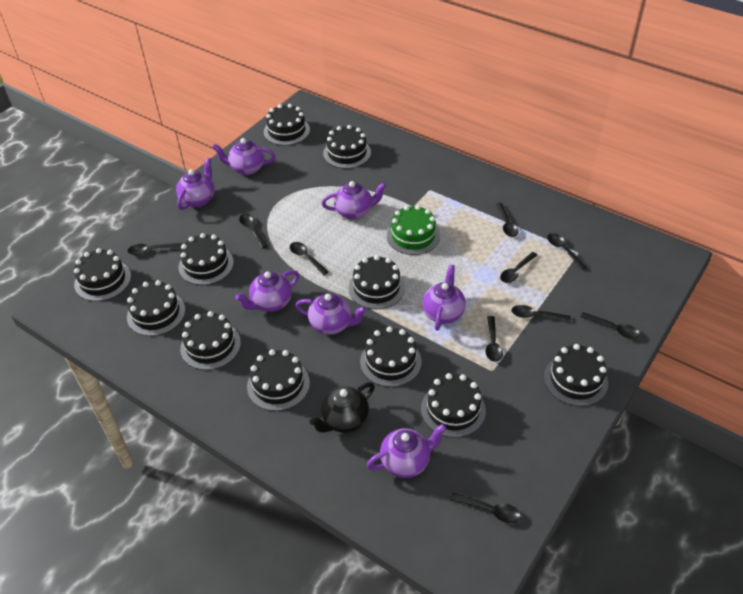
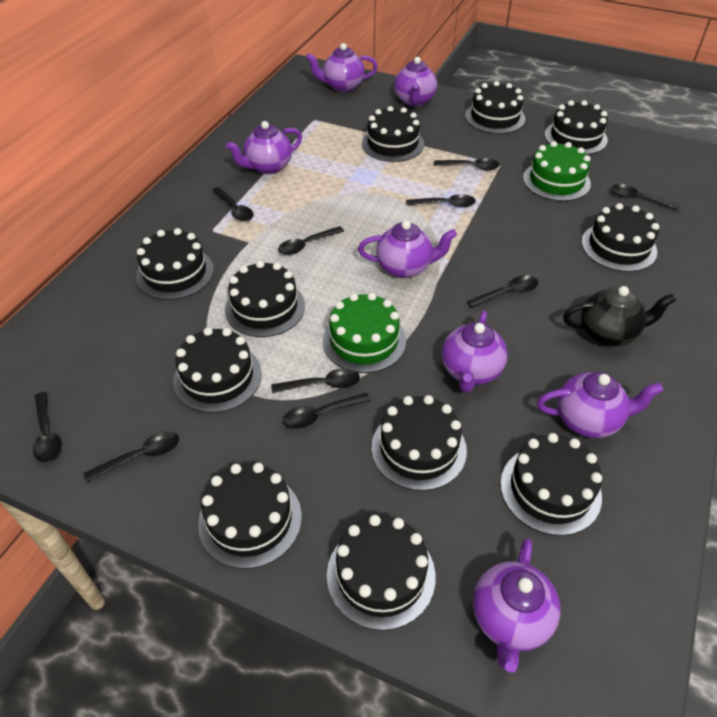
green cake: 1 -> 2

